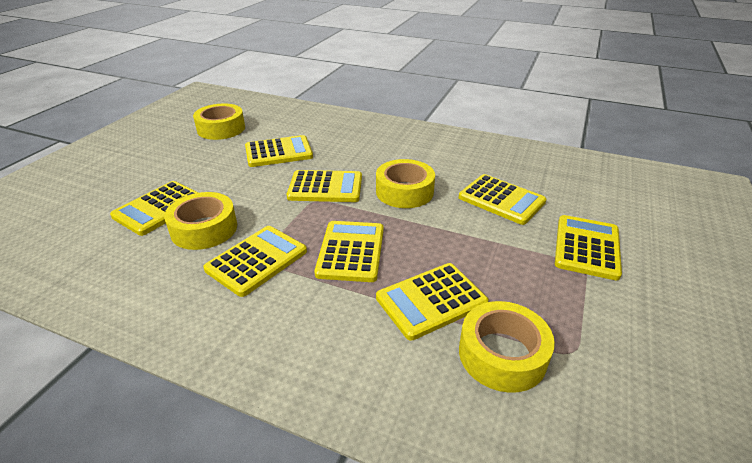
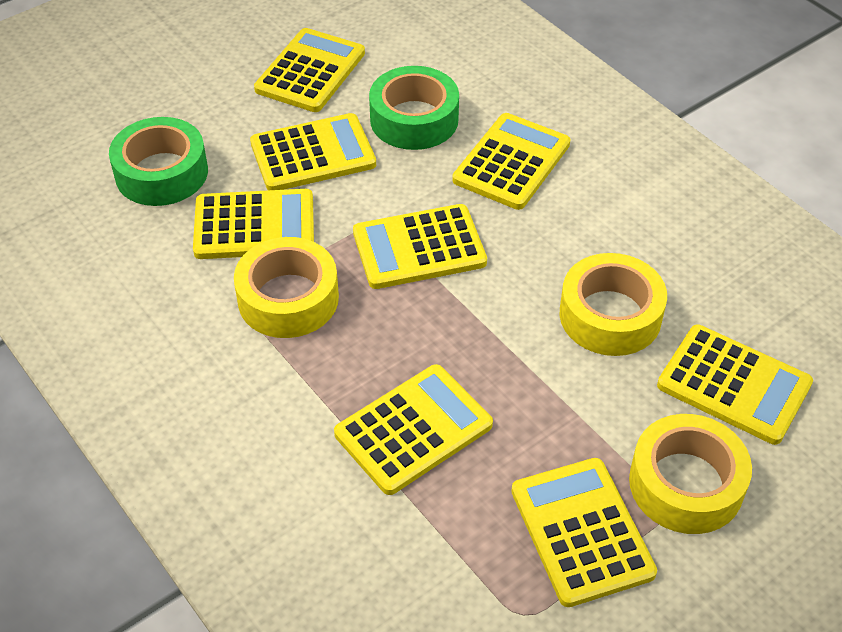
green tape: 0 -> 2
yellow tape: 4 -> 3

